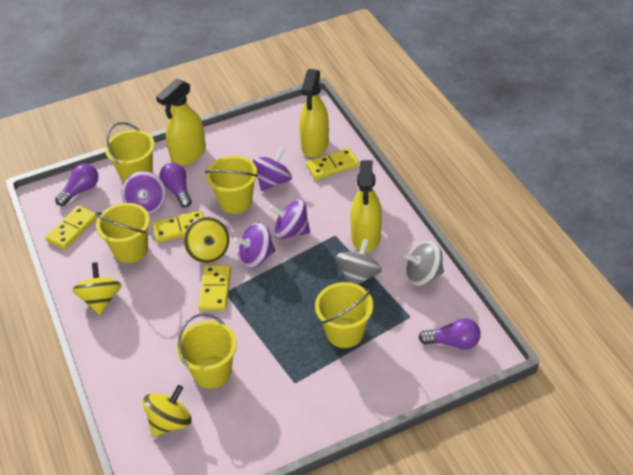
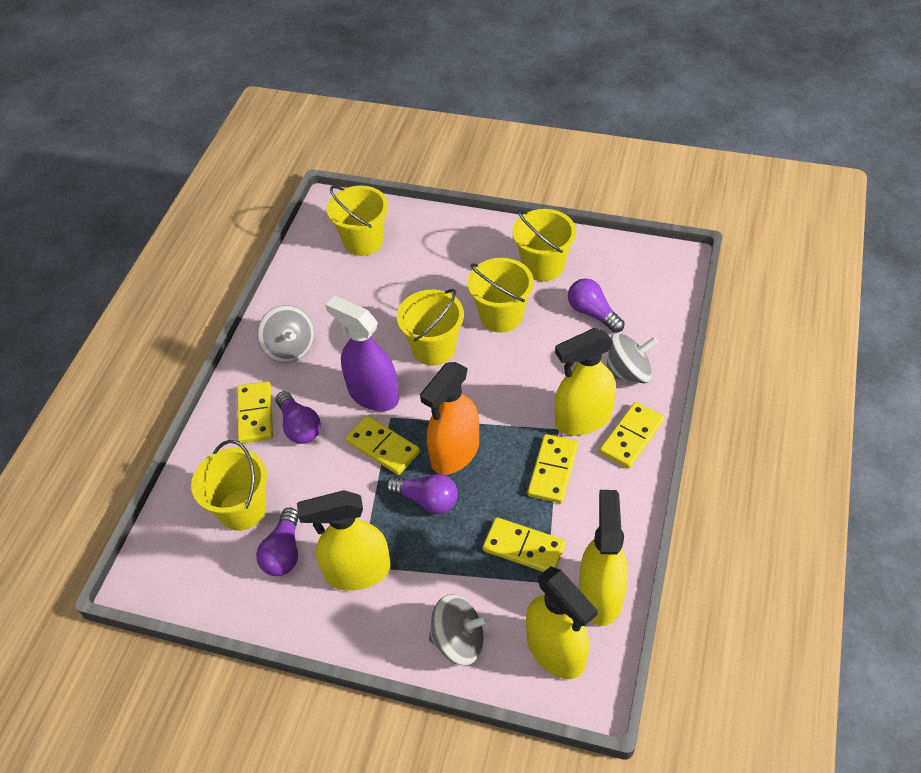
grey spinning top: 2 -> 3
orange spray bottle: 0 -> 1
purple light bulb: 3 -> 4
purple spinning top: 4 -> 0
purple spray bottle: 0 -> 1
yellow domino: 4 -> 5
yellow spinning top: 3 -> 0
yellow spray bottle: 3 -> 4

